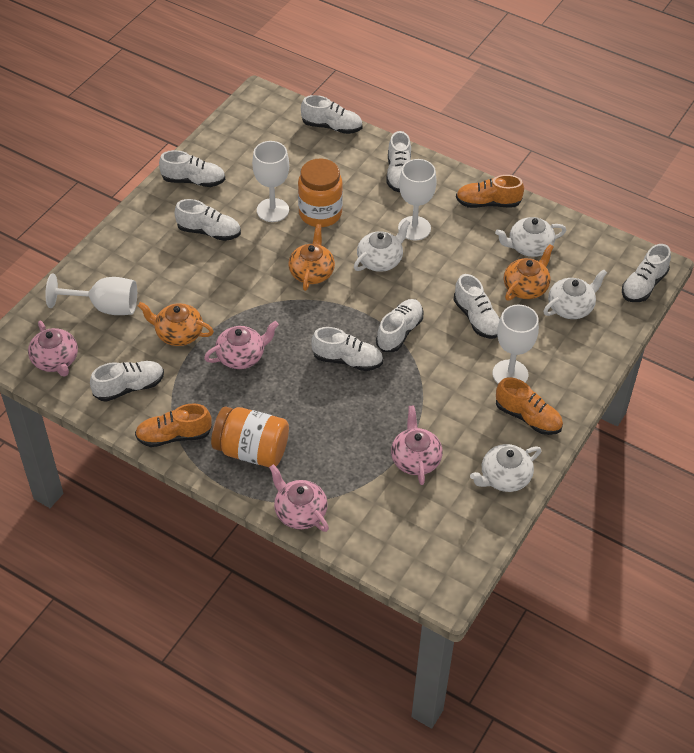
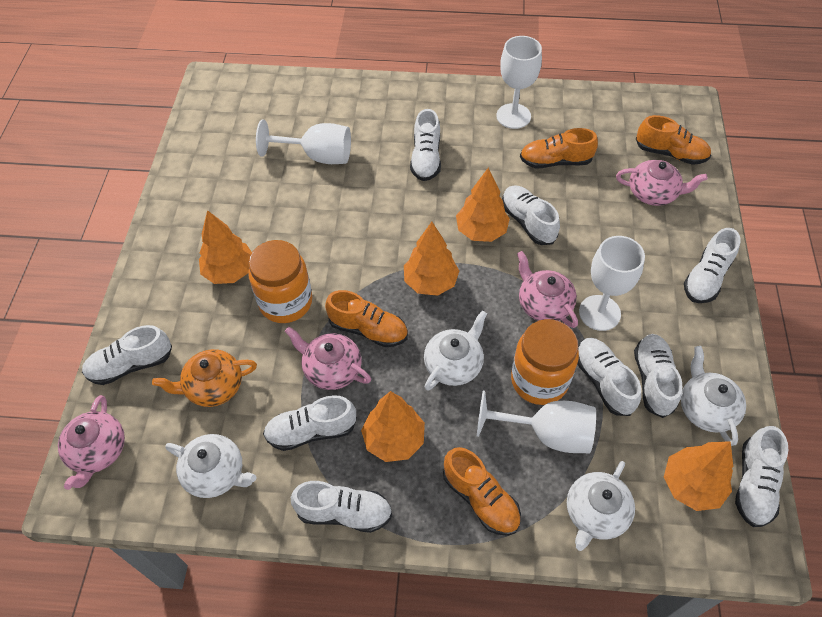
orange shoe: 3 -> 4
orange teapot: 3 -> 1
orange tree: 0 -> 5

